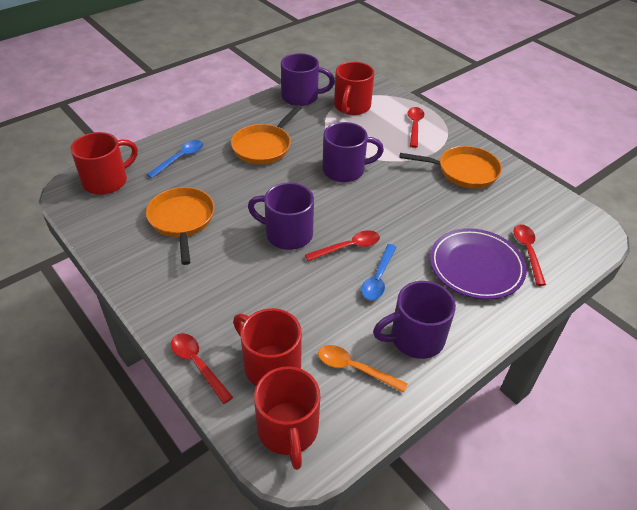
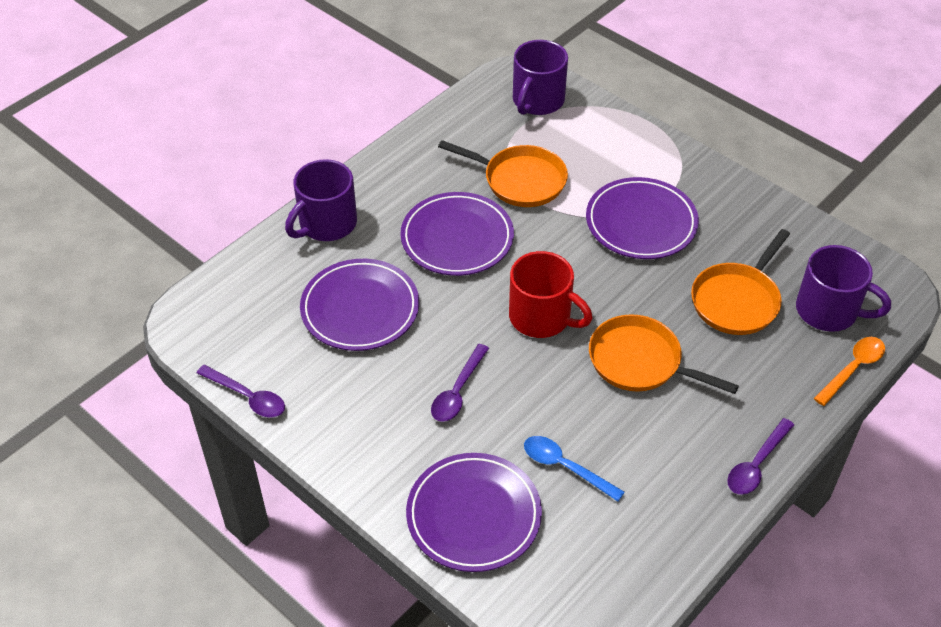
blue spoon: 2 -> 1
purple mug: 4 -> 3
purple plate: 1 -> 4
purple spoon: 0 -> 3
red mug: 4 -> 1
red spoon: 4 -> 0

